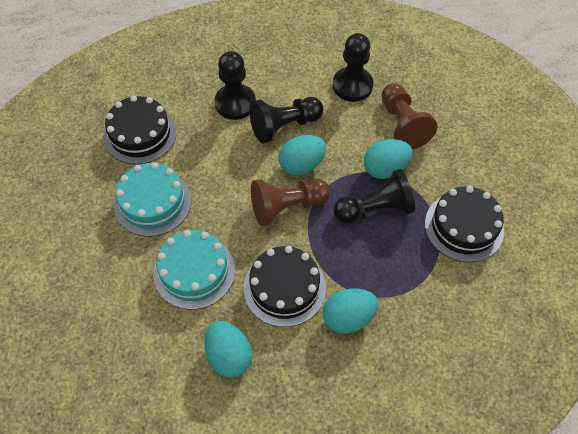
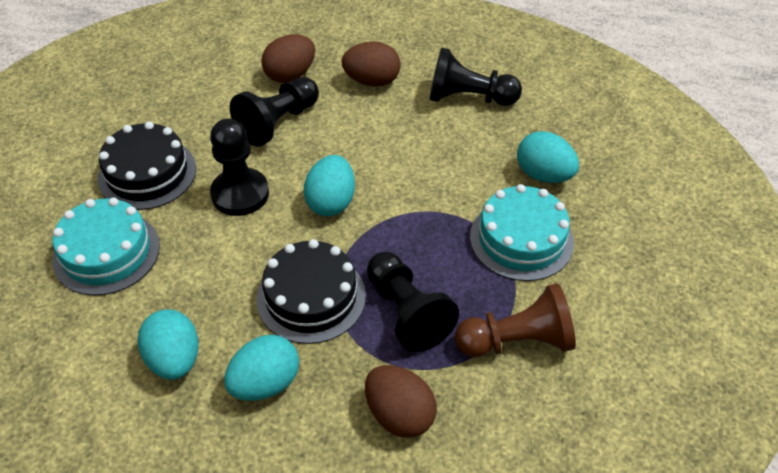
black cake: 3 -> 2
brown egg: 0 -> 3
brown pawn: 2 -> 1

